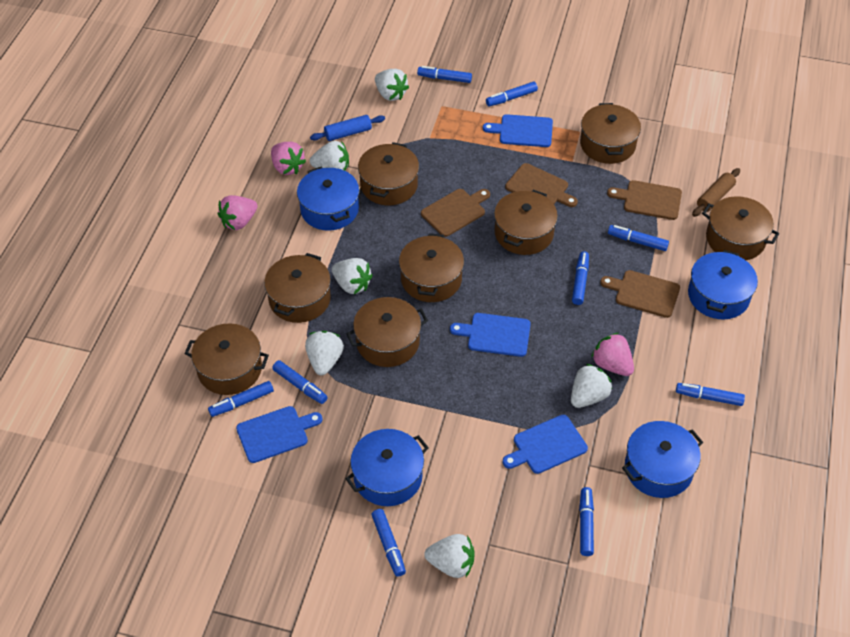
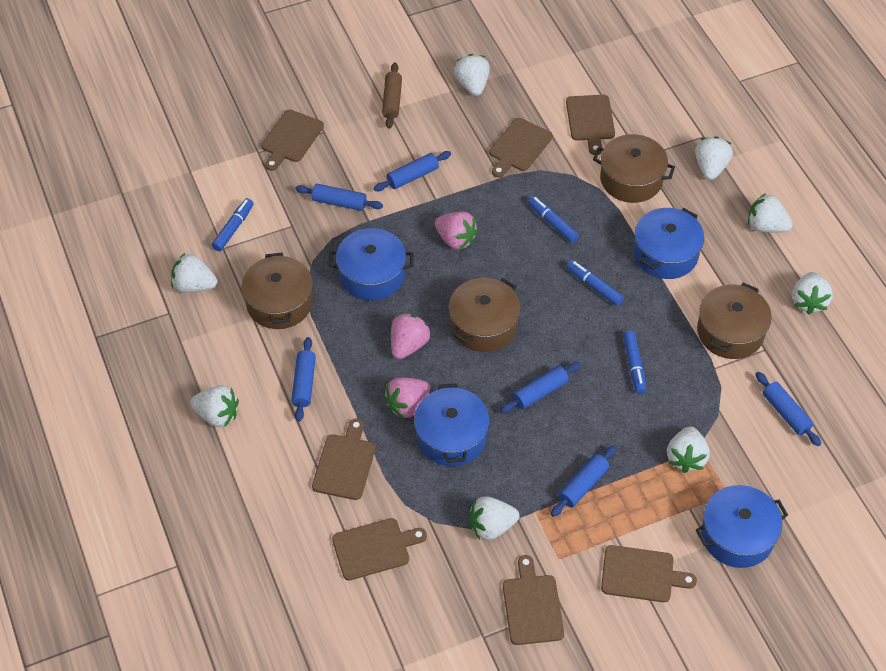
blue cutting board: 4 -> 0
blue marker: 9 -> 4
blue rolling pin: 1 -> 6
brown cutting board: 4 -> 7
brown pot: 8 -> 4
white strawberry: 6 -> 8

